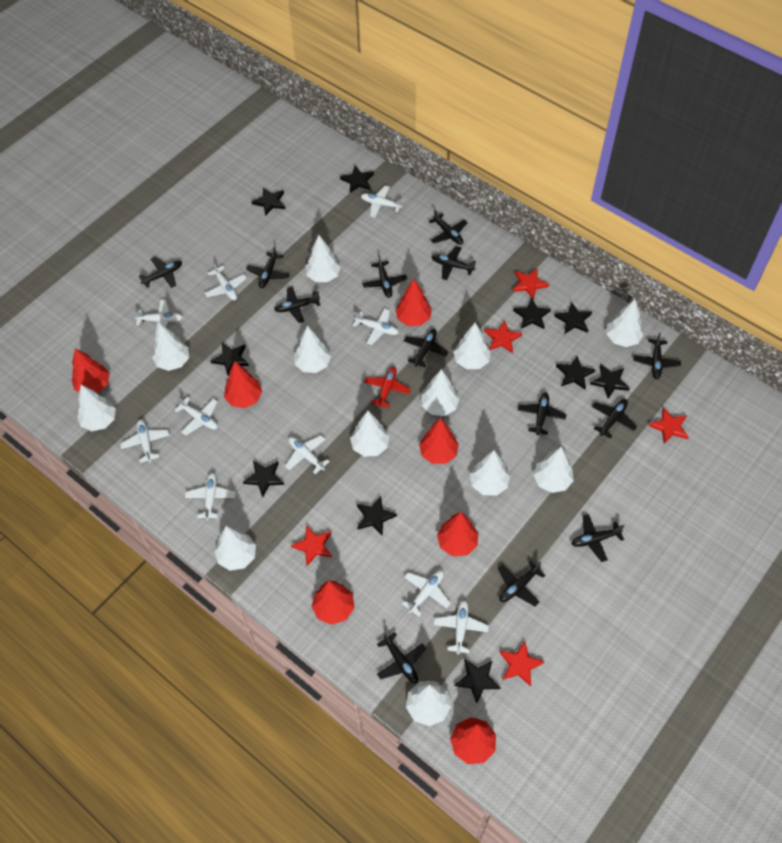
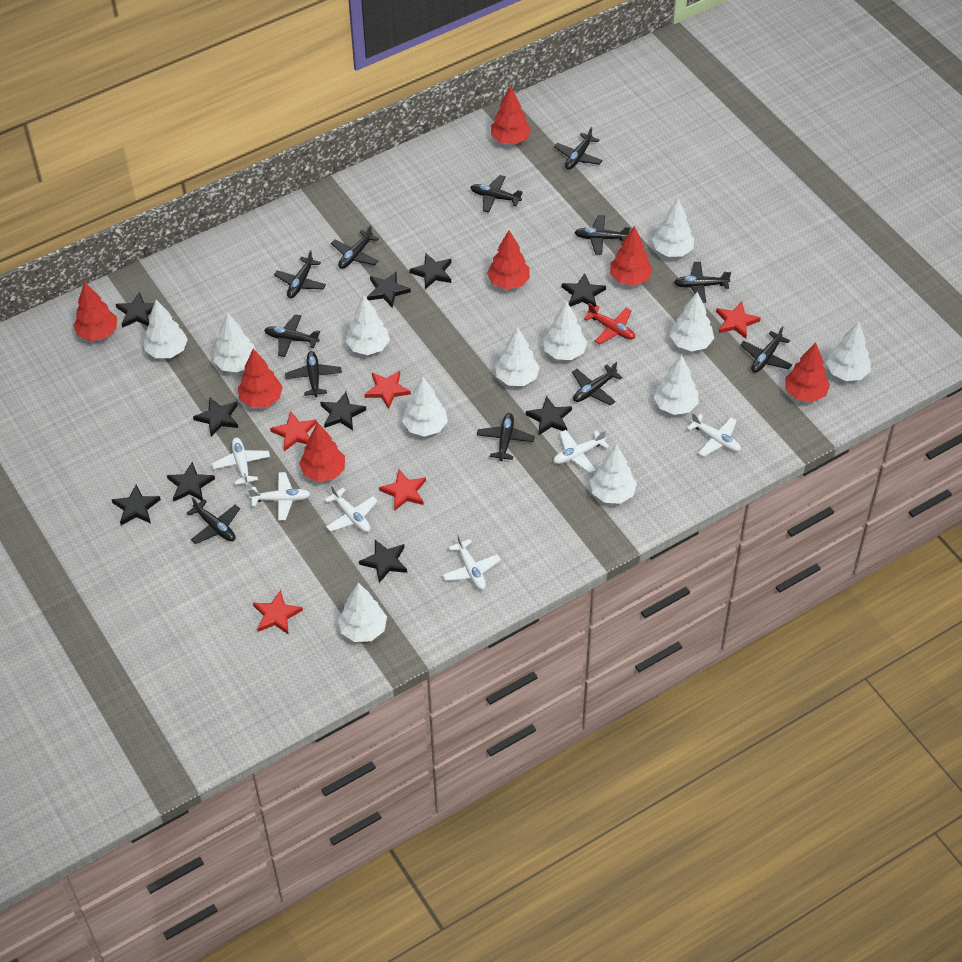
black plane: 13 -> 12
white plane: 10 -> 6

